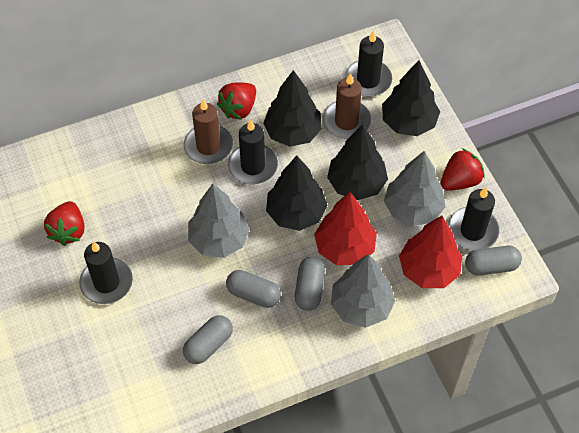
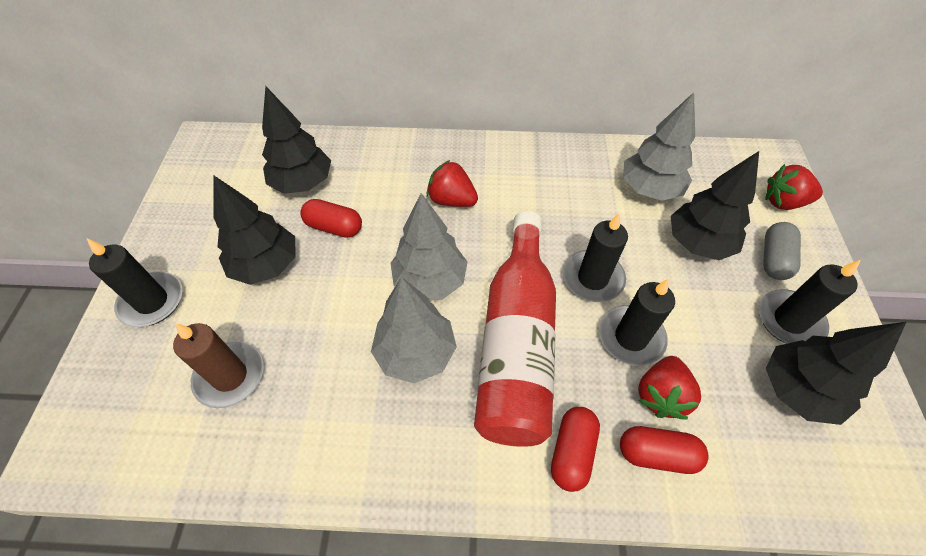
brown candle: 2 -> 1
grey capsule: 4 -> 1
red bottle: 0 -> 1
red capsule: 0 -> 3
red tree: 2 -> 0

